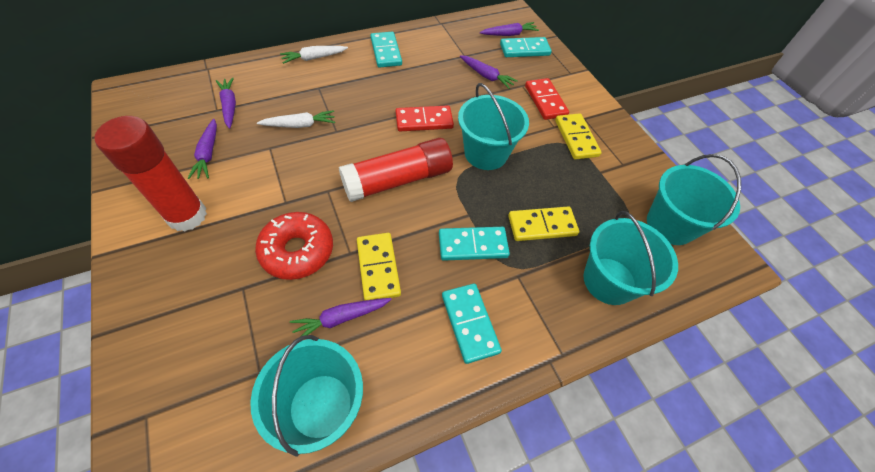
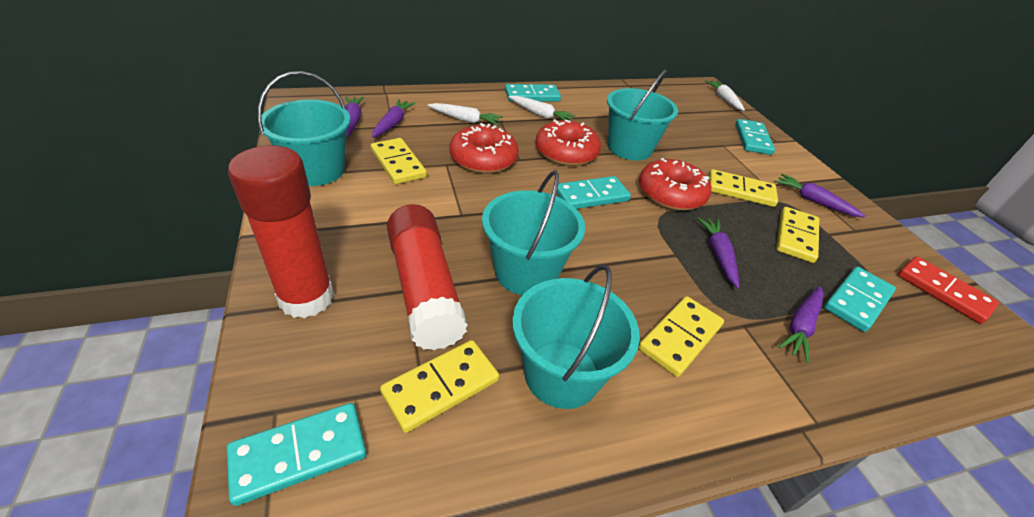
red domino: 2 -> 1
red donut: 1 -> 3
turquoise domino: 4 -> 5
white carrot: 2 -> 3
yellow domino: 3 -> 5

